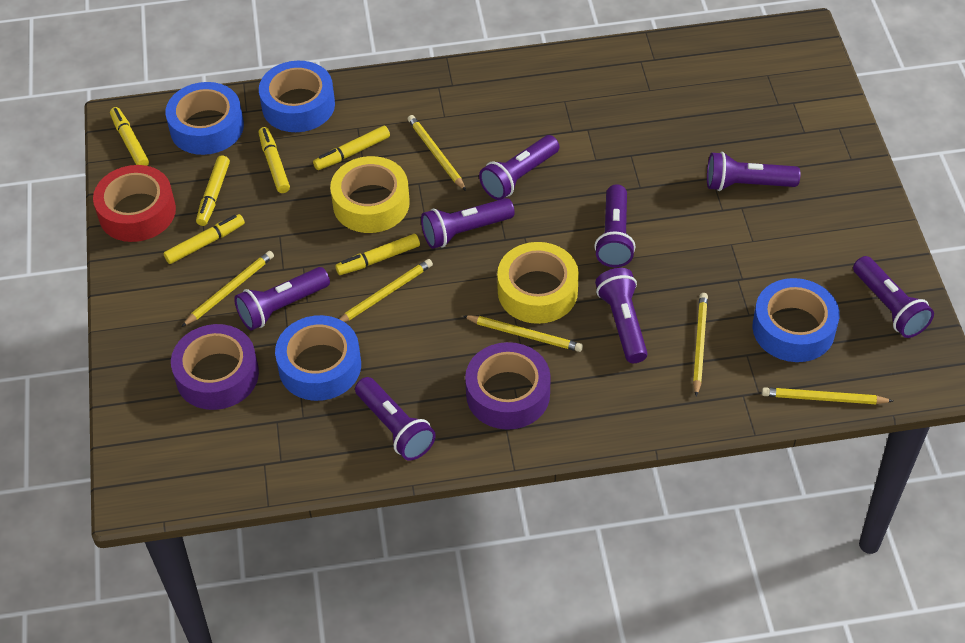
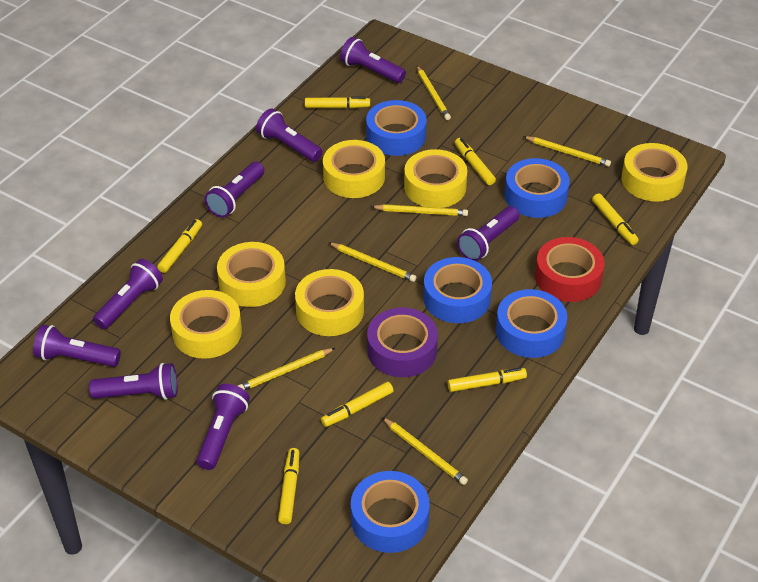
blue tape: 4 -> 5
purple tape: 2 -> 1
yellow marker: 6 -> 7
yellow tape: 2 -> 6

